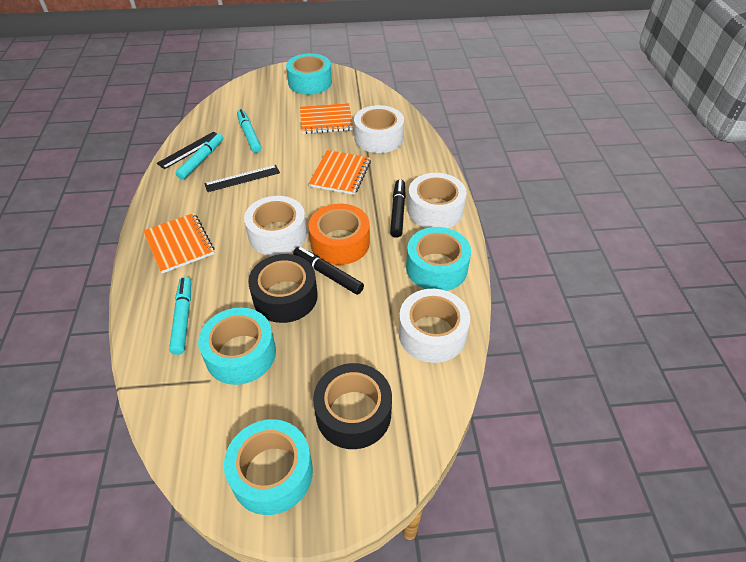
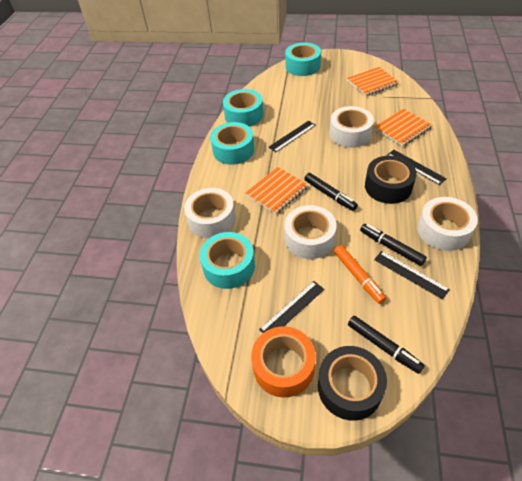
black marker: 2 -> 3
black ruler: 2 -> 4
orange marker: 0 -> 1
turquoise marker: 3 -> 0

